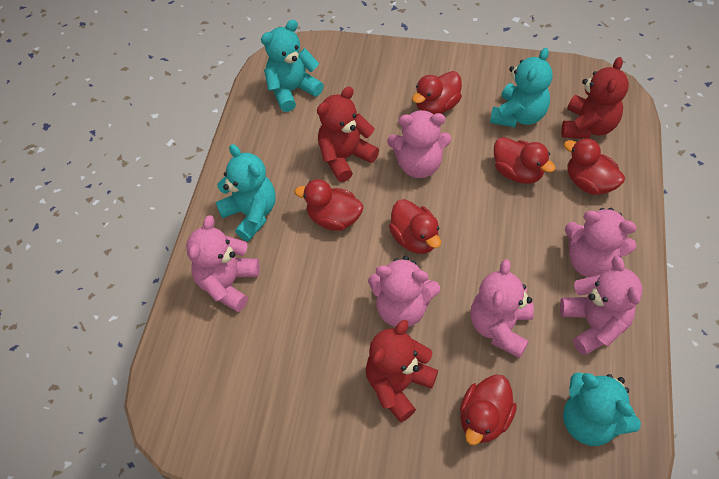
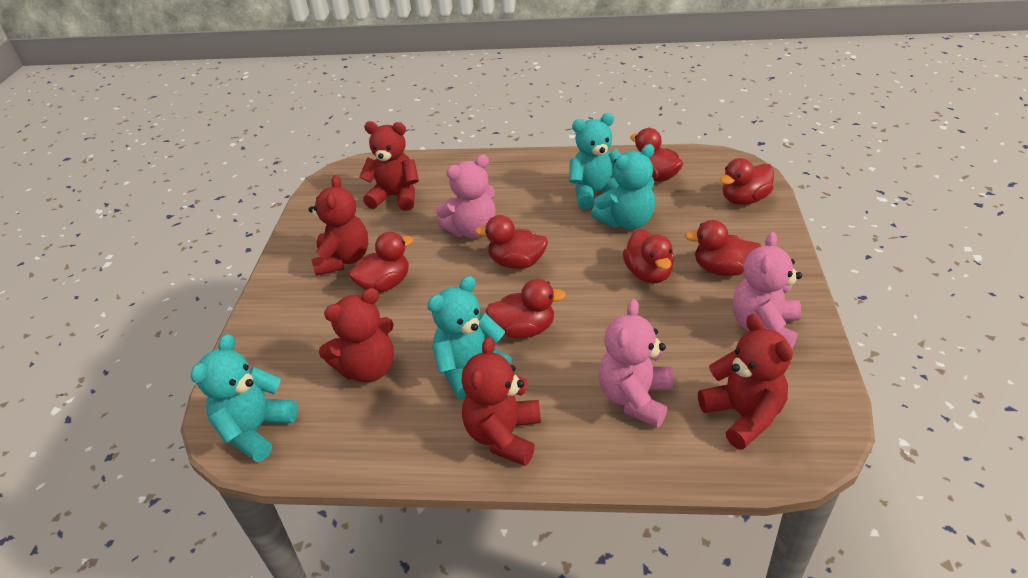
pink teddy bear: 6 -> 3
red duck: 6 -> 7
red teddy bear: 3 -> 5

